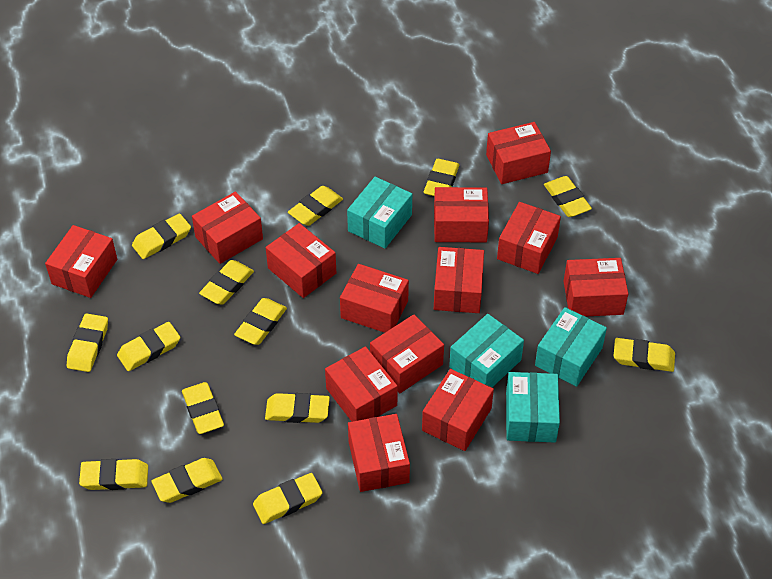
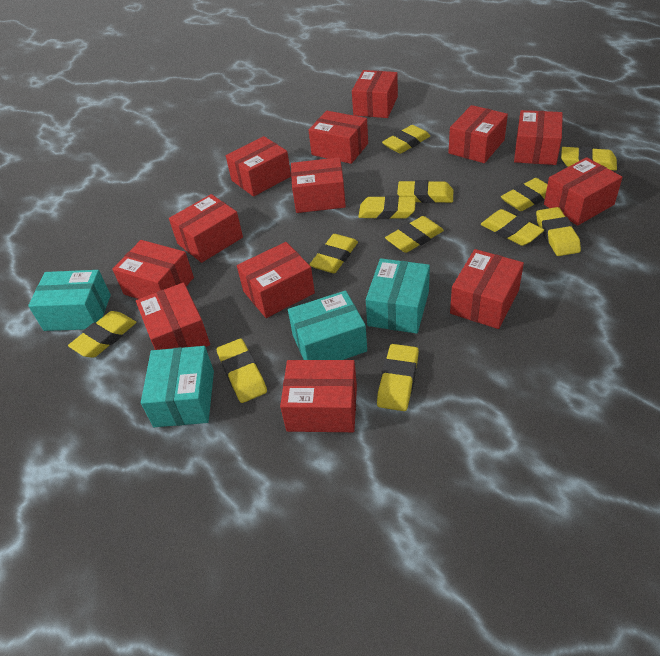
yellow eraser: 14 -> 12

